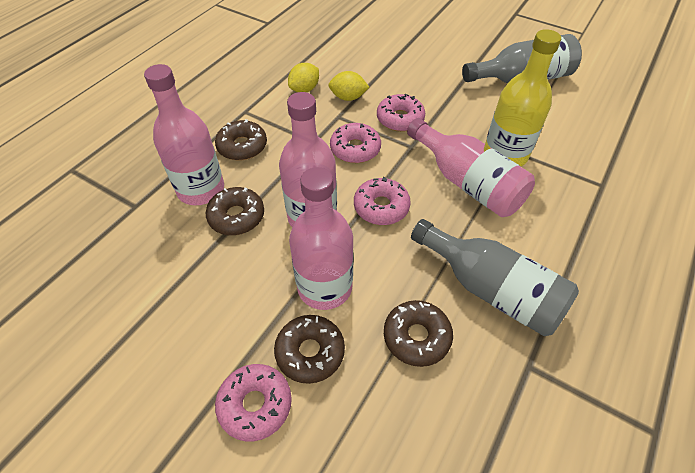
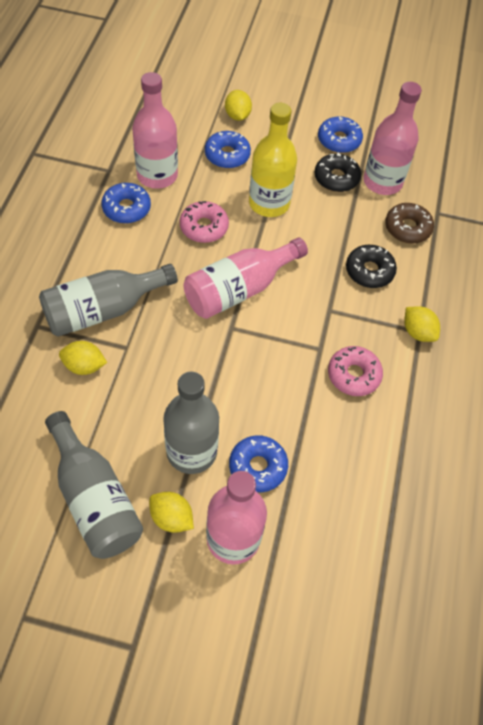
black donut: 0 -> 2
blue donut: 0 -> 4
brown donut: 4 -> 1
grey bottle: 2 -> 3
pink donut: 4 -> 2
yellow lemon: 2 -> 4

